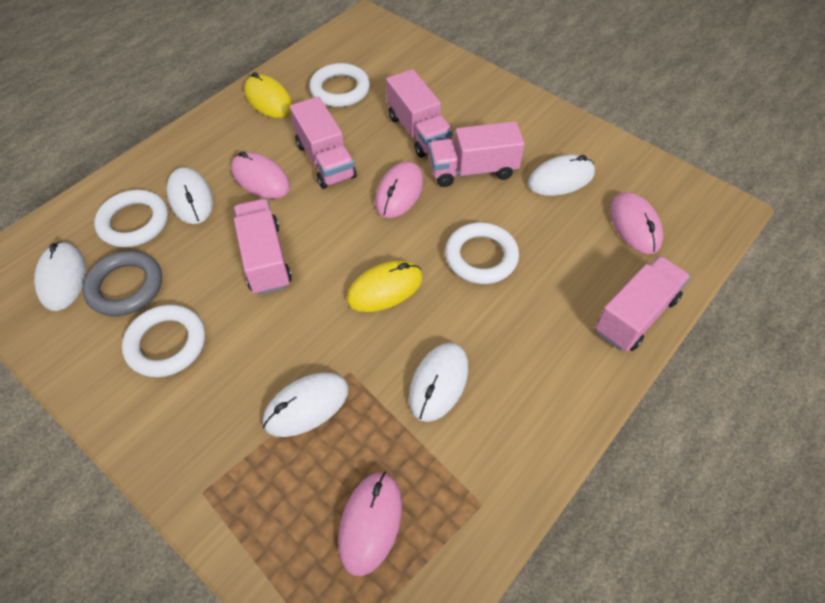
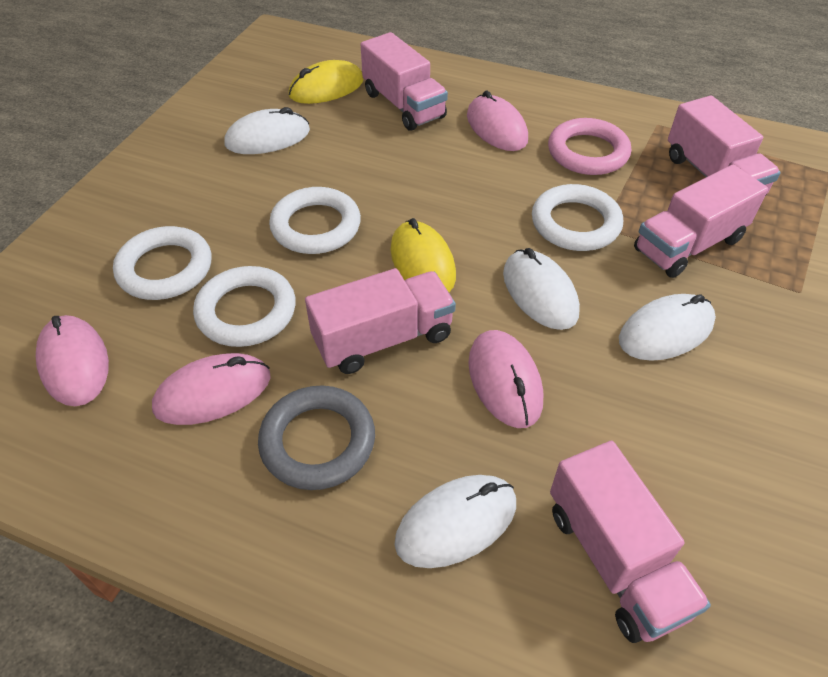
pink ring: 0 -> 1
white mouse: 5 -> 4

